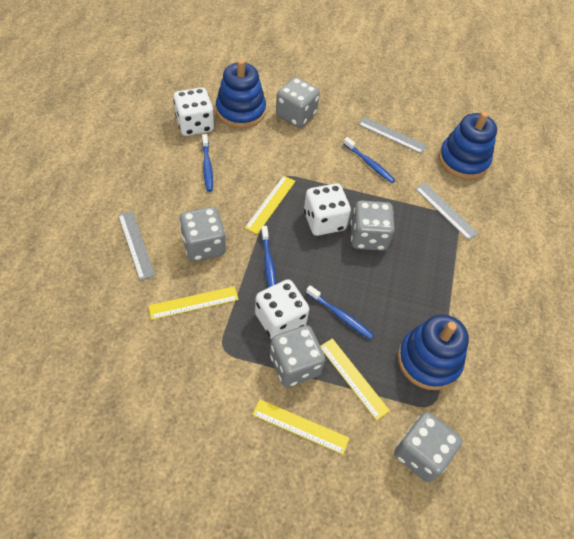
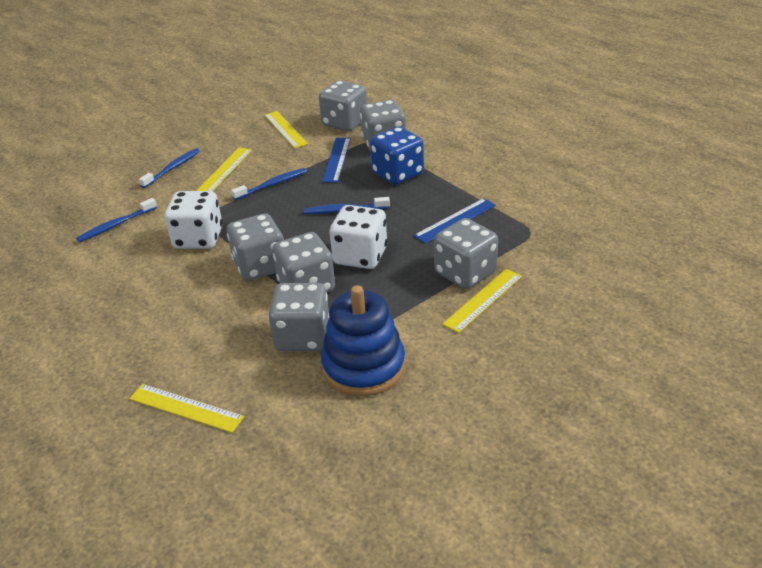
blue dice: 0 -> 1
blue ruler: 0 -> 2
blue stacking toy: 3 -> 1
grey dice: 5 -> 6
grey ruler: 3 -> 0
white dice: 3 -> 2

